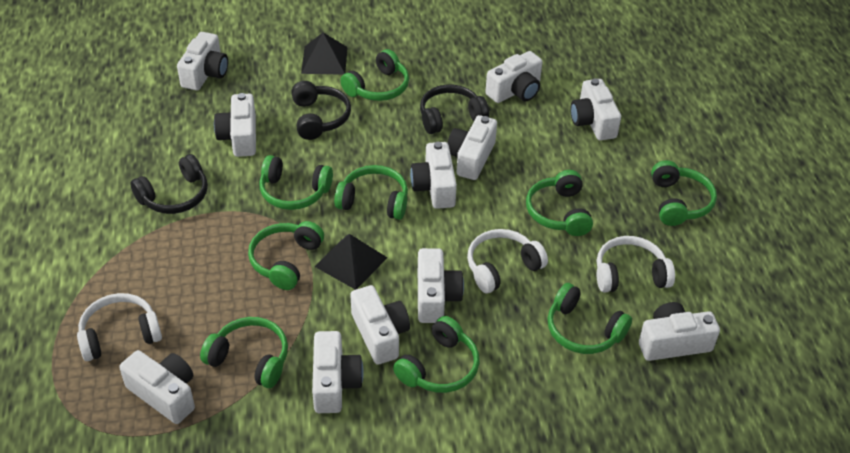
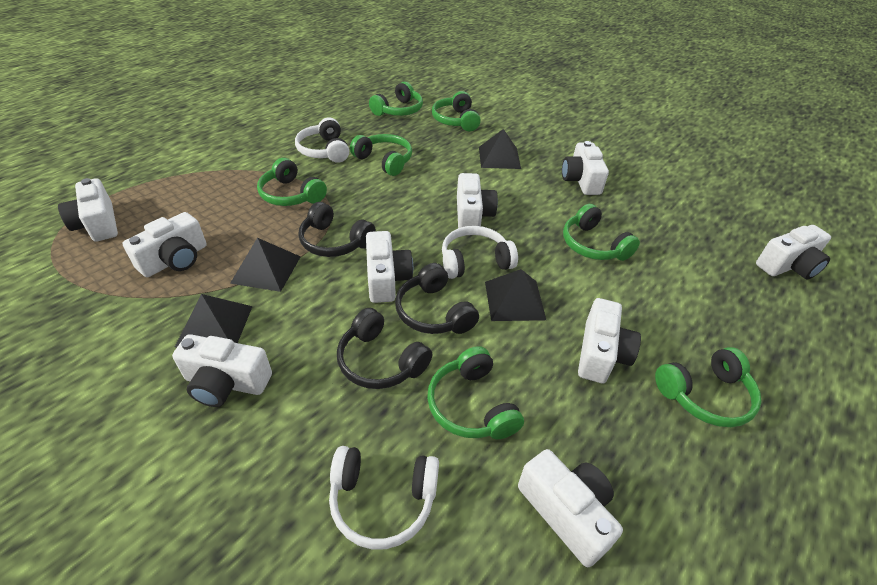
black pyramid: 2 -> 4
green headphones: 9 -> 7
white camera: 11 -> 9

